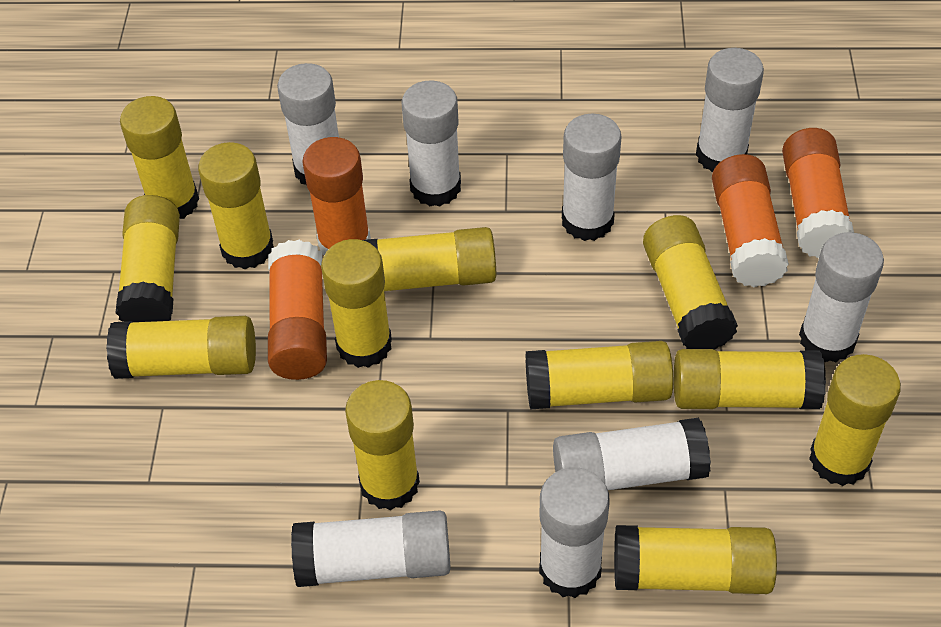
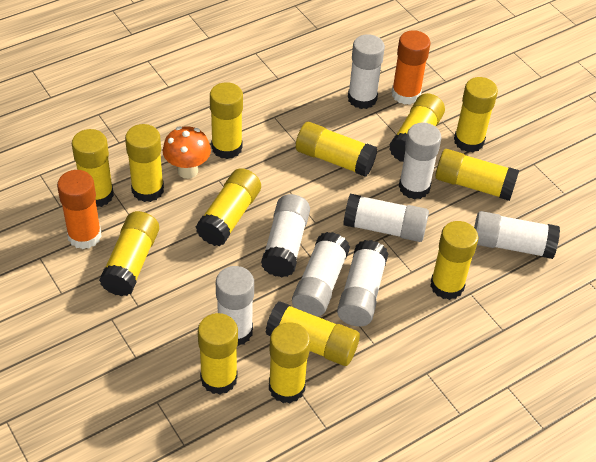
orange glue stick: 4 -> 2
orange mushroom: 0 -> 1
yellow glue stick: 12 -> 13

